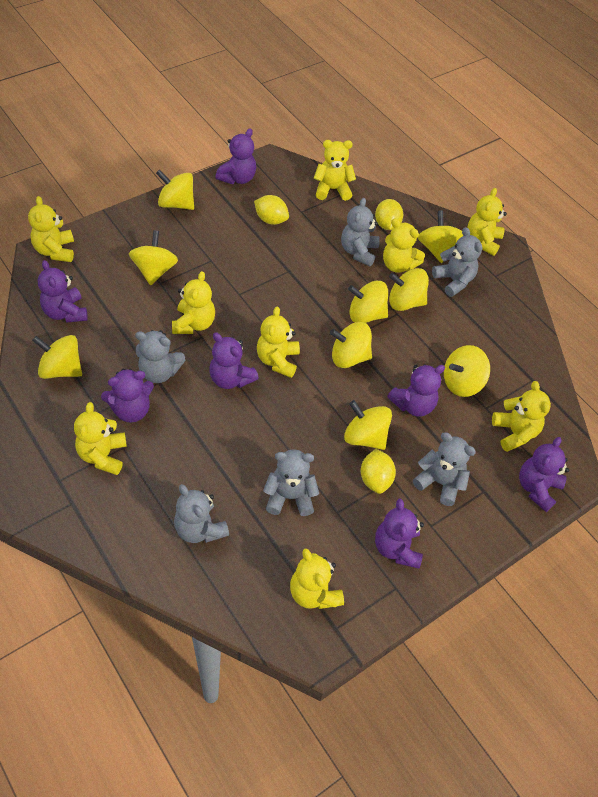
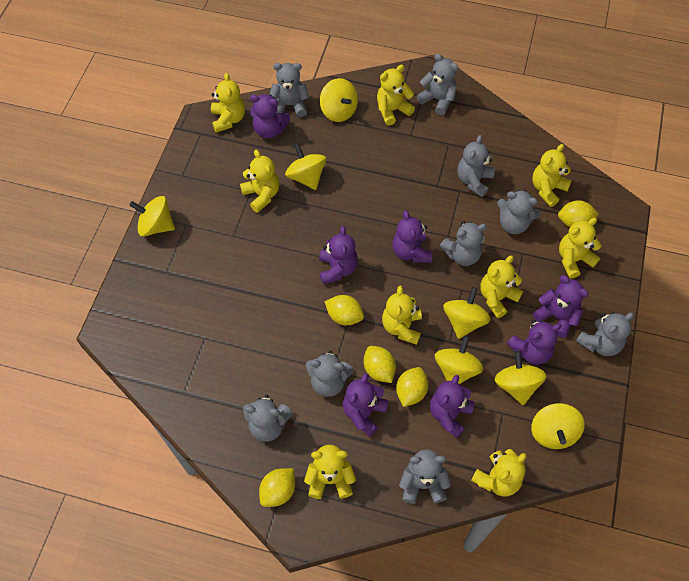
grey teddy bear: 6 -> 9
yellow lemon: 3 -> 5
yellow spinning top: 9 -> 7

